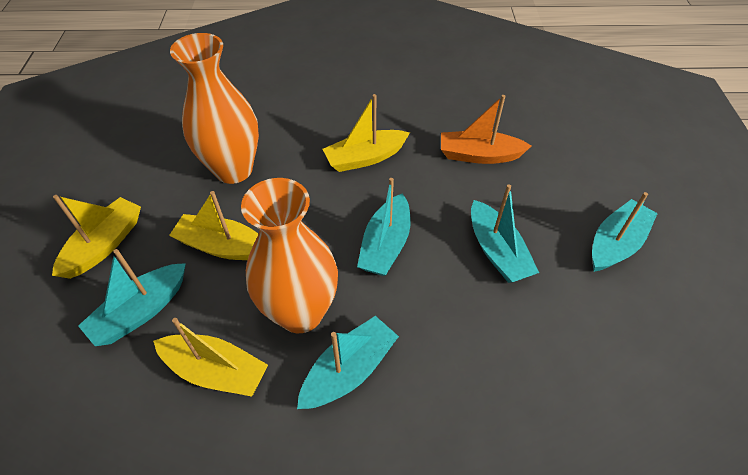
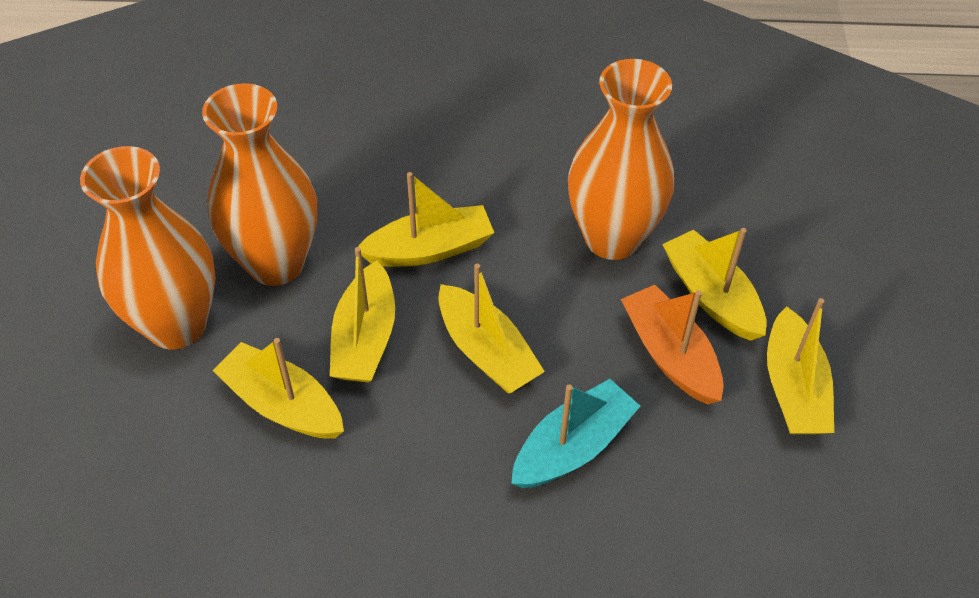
orange vase: 2 -> 3
turquoise boat: 5 -> 1
yellow boat: 4 -> 6

